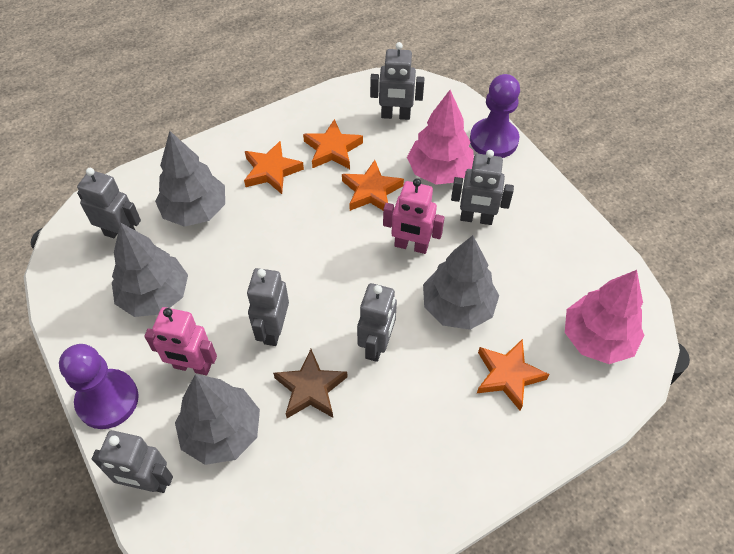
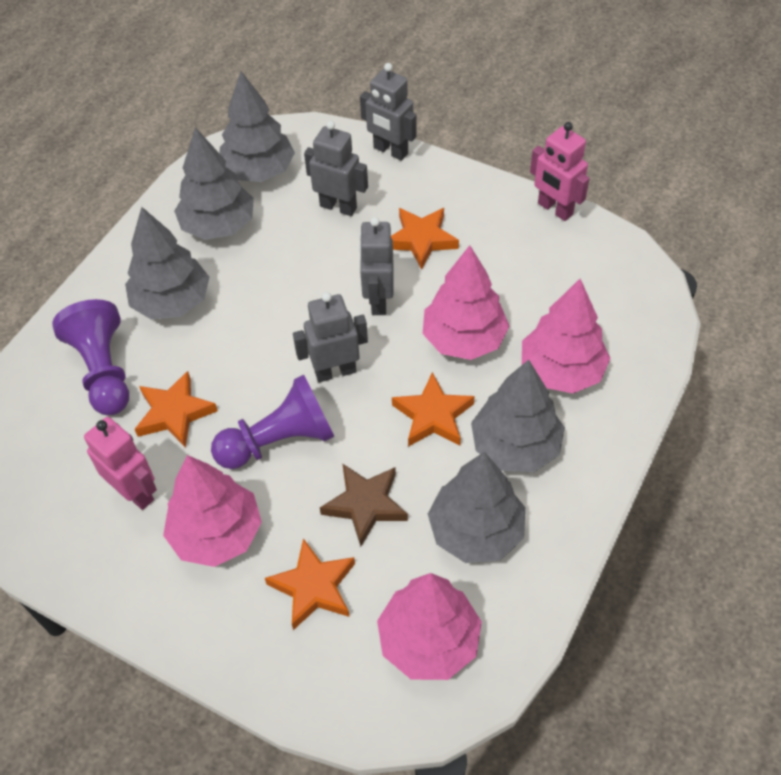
grey robot: 6 -> 4
grey tree: 4 -> 5
pink tree: 2 -> 4

